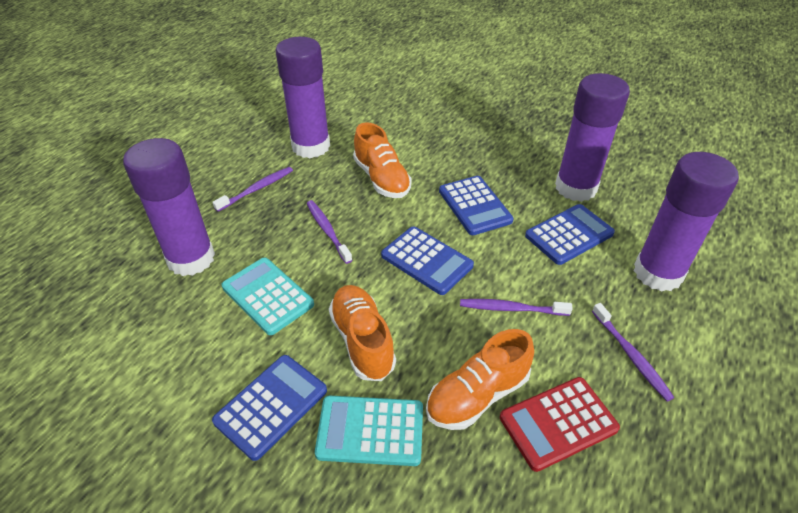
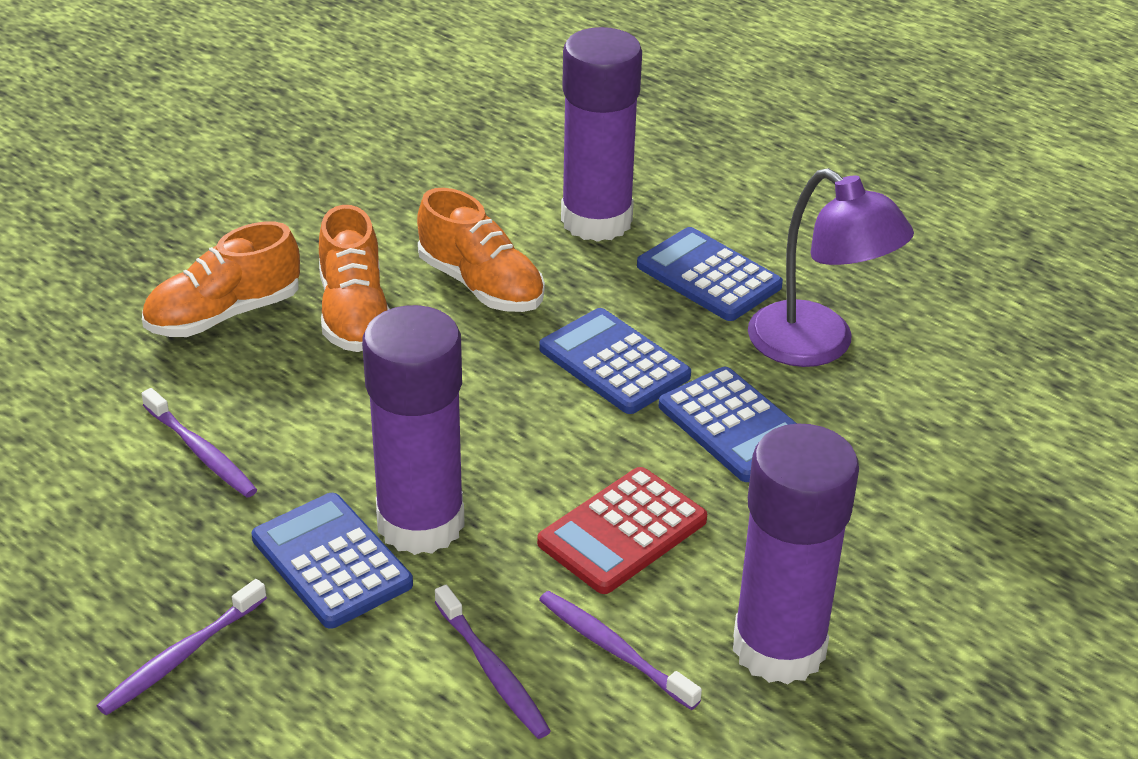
purple glue stick: 4 -> 3
purple lamp: 0 -> 1
turquoise calculator: 2 -> 0

